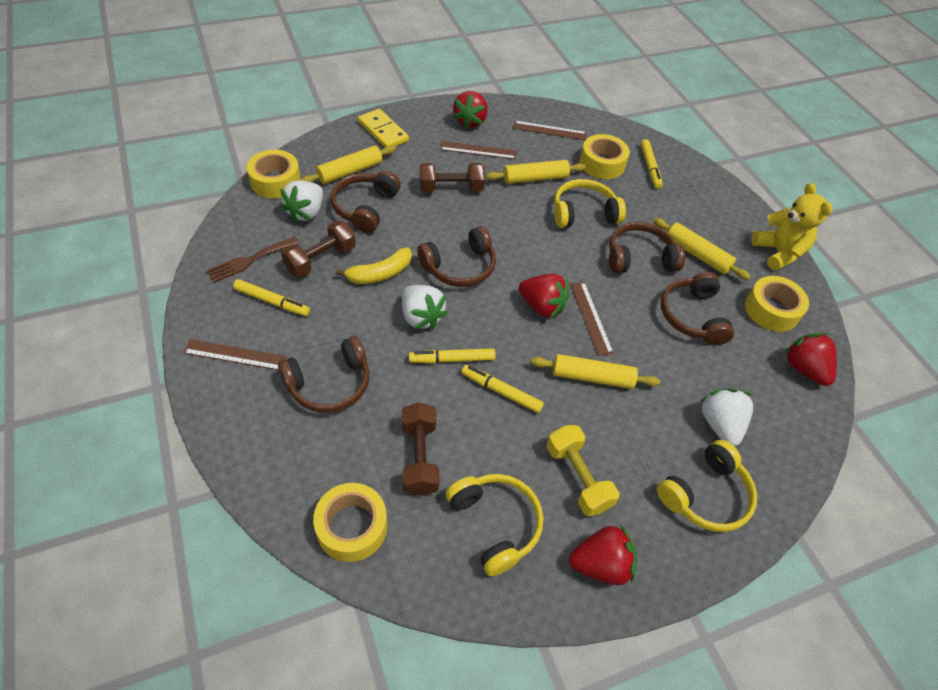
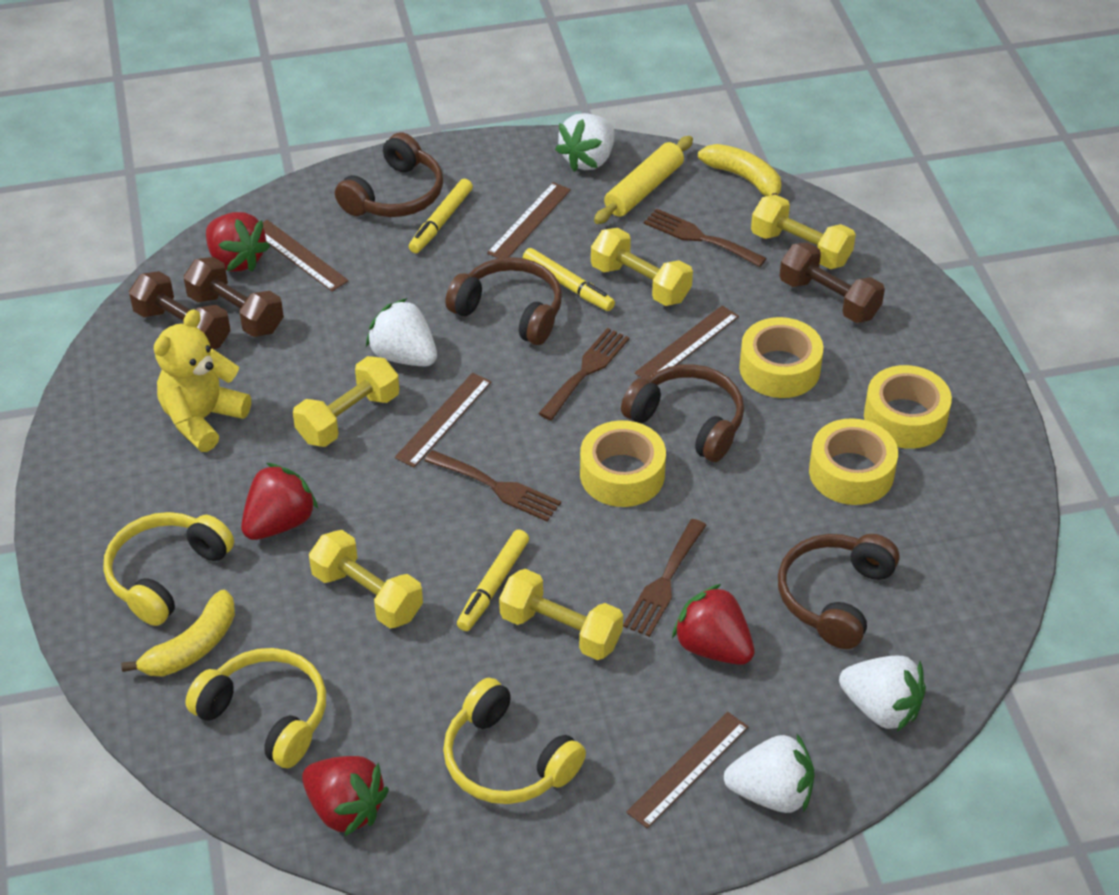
brown fork: 1 -> 4
brown headphones: 5 -> 4
brown ruler: 4 -> 5
white strawberry: 3 -> 4
yellow banana: 1 -> 2
yellow domino: 1 -> 0
yellow dumbbell: 1 -> 5
yellow marker: 4 -> 3
yellow rolling pin: 4 -> 1

